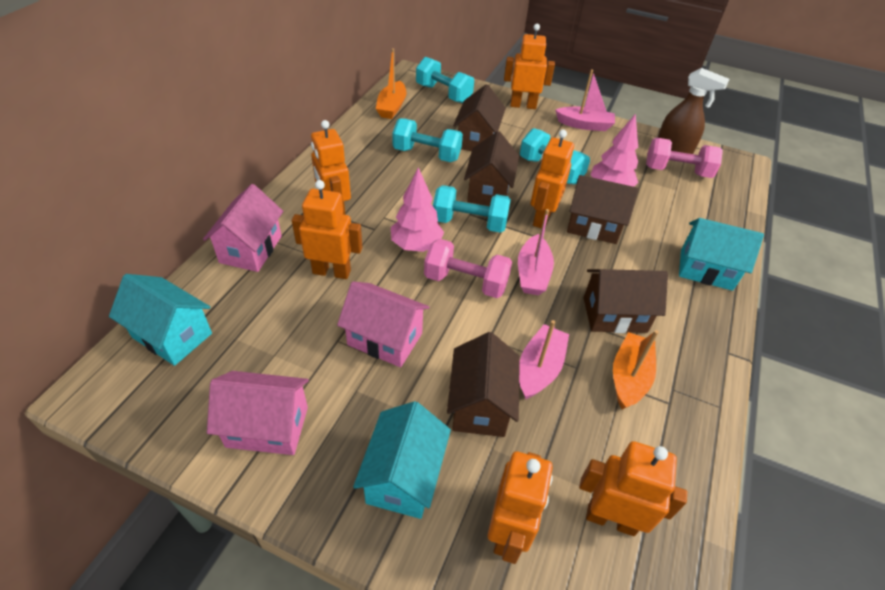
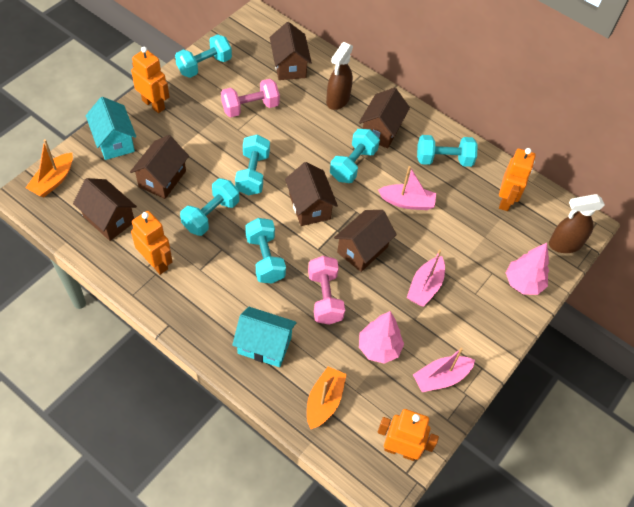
brown house: 5 -> 6
brown spray bottle: 1 -> 2
orange robot: 6 -> 4
pink house: 3 -> 0
turquoise dumbbell: 4 -> 6
turquoise house: 3 -> 2

